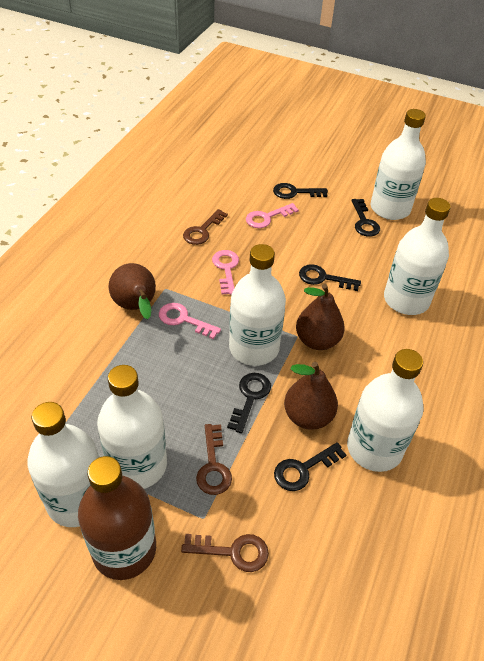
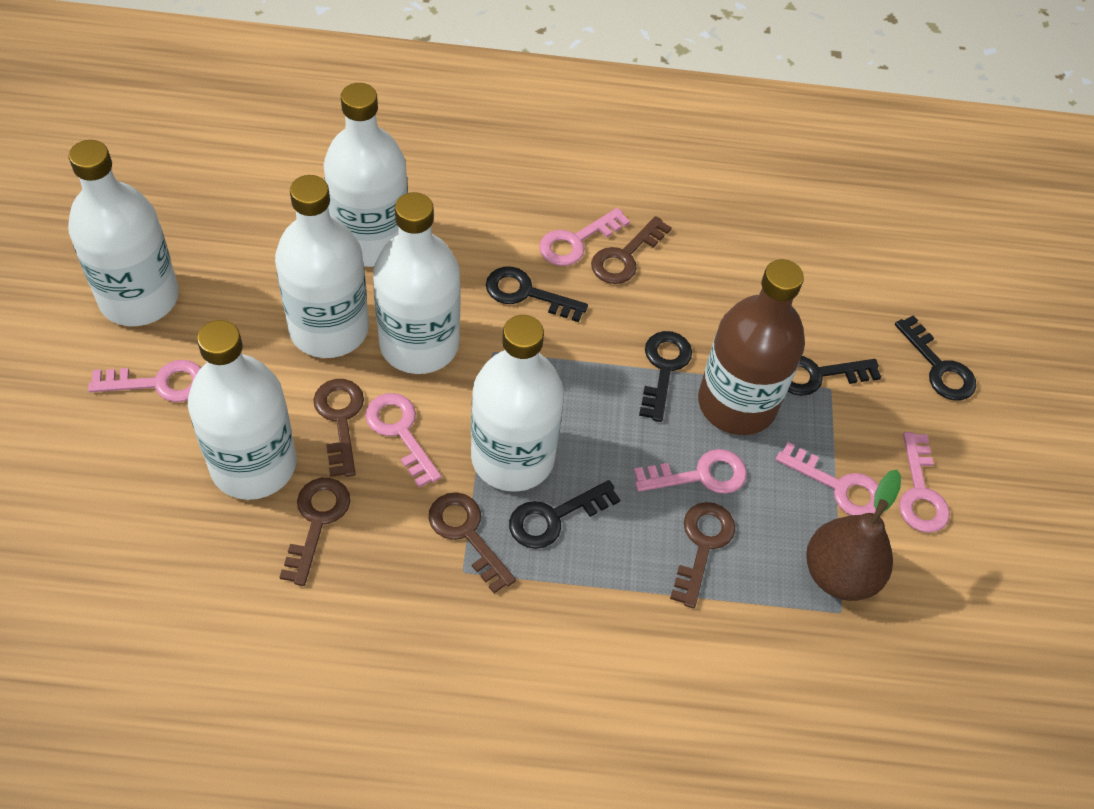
brown key: 3 -> 5
brown pear: 3 -> 1
pink key: 3 -> 6

